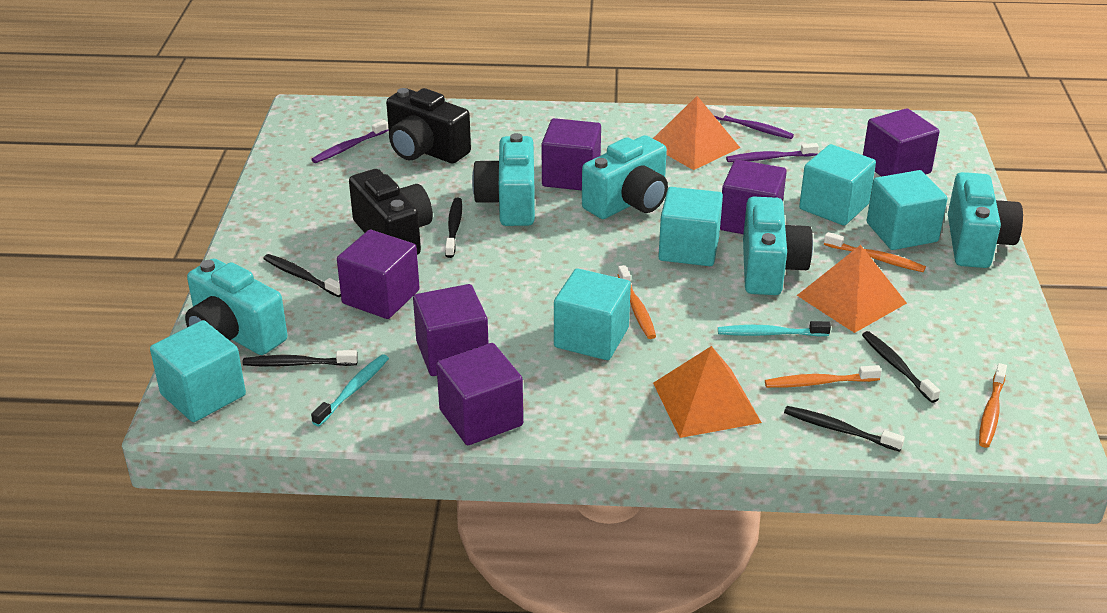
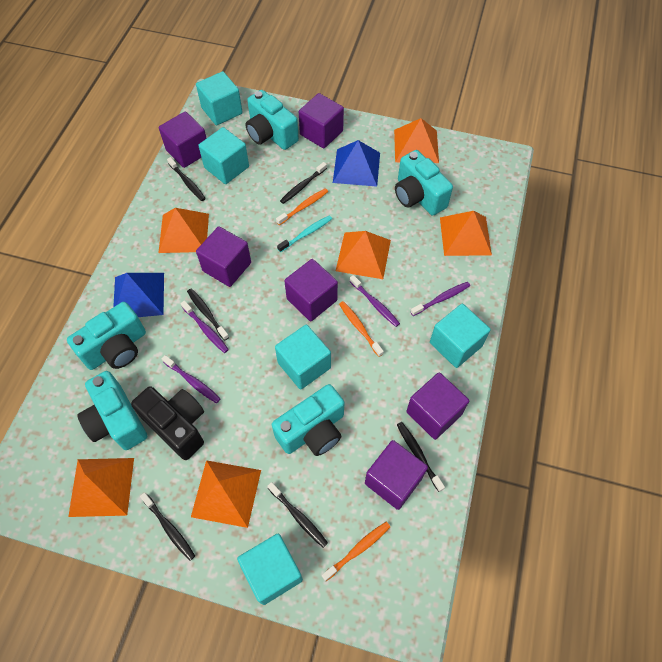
black camera: 2 -> 1
black toothbrush: 5 -> 6
blue pyramid: 0 -> 2
orange pyramid: 3 -> 6
orange toothbrush: 4 -> 3
purple toothbrush: 3 -> 4
turquoise toothbrush: 2 -> 1

